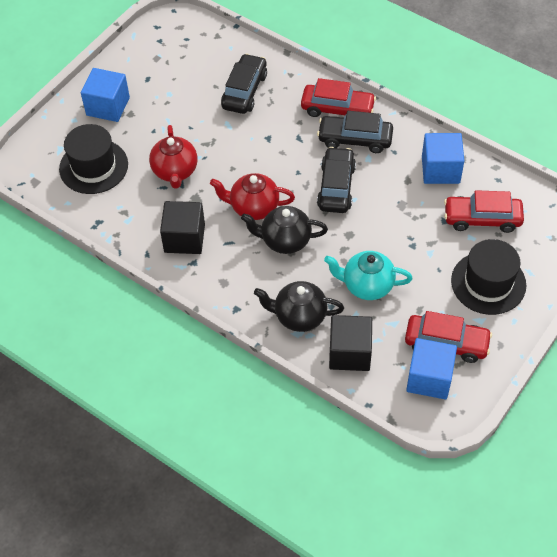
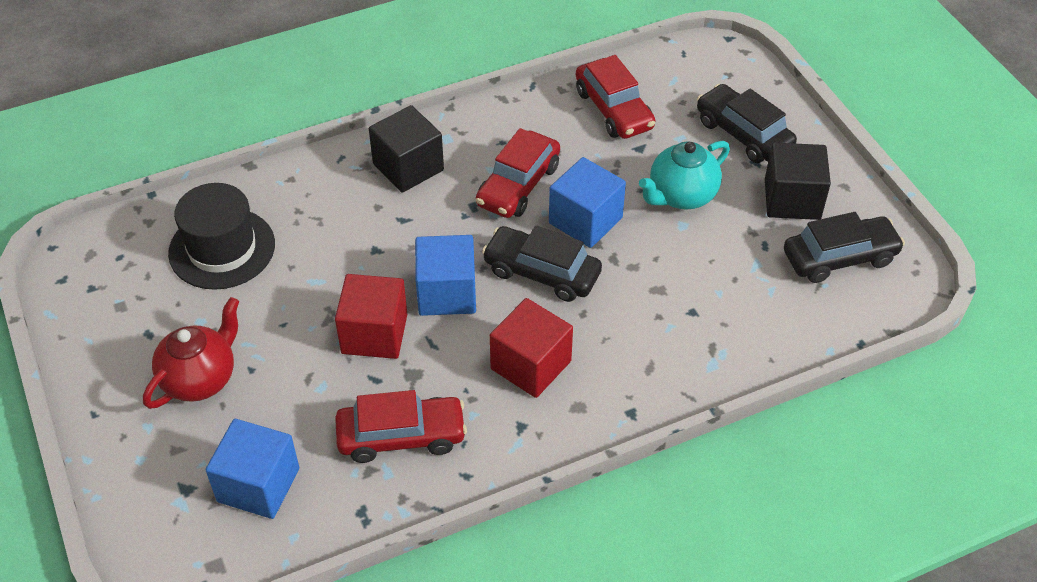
black hat: 2 -> 1
black teapot: 2 -> 0
red cube: 0 -> 2
red teapot: 2 -> 1

